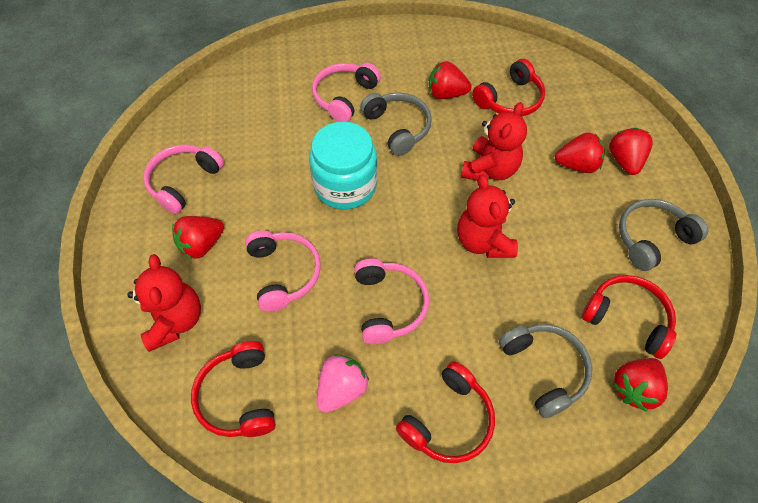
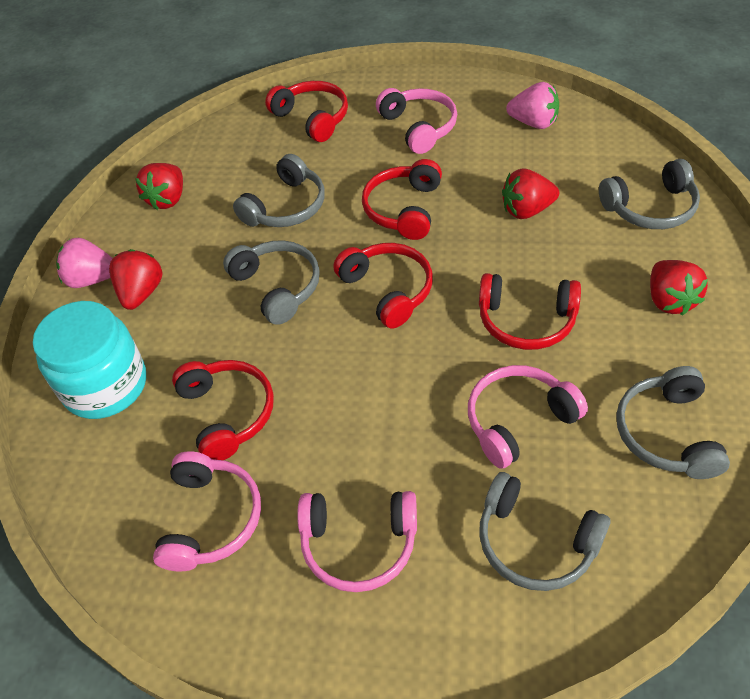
grey headphones: 3 -> 5
pink strawberry: 1 -> 2
red headphones: 4 -> 5
red strawberry: 5 -> 4
red teddy bear: 3 -> 0

